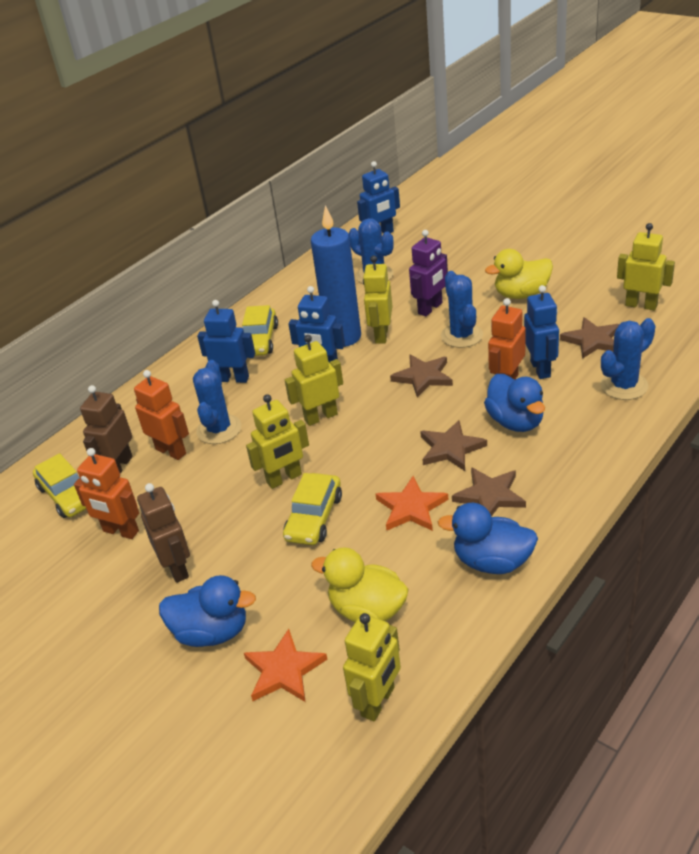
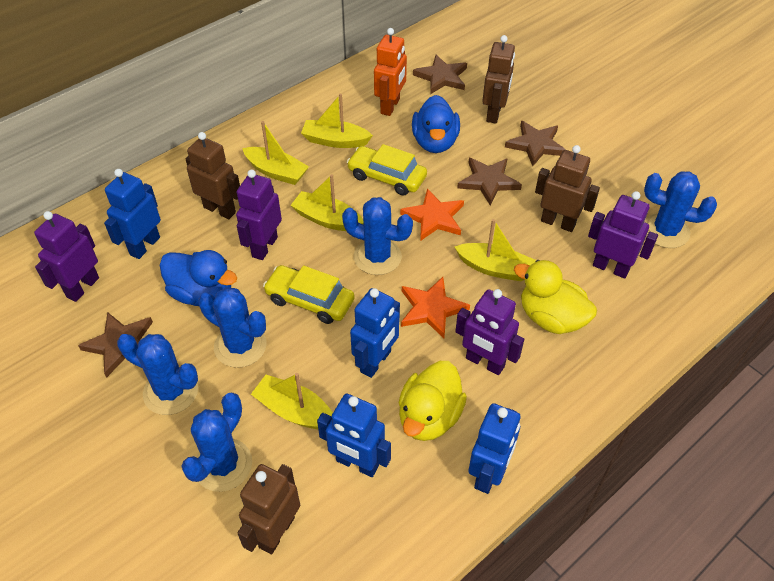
blue cactus: 4 -> 5
blue candle: 1 -> 0
blue duck: 3 -> 2
brown robot: 2 -> 4
orange robot: 3 -> 1
purple robot: 1 -> 4
yellow boat: 0 -> 5
yellow car: 3 -> 2
yellow robot: 5 -> 0

